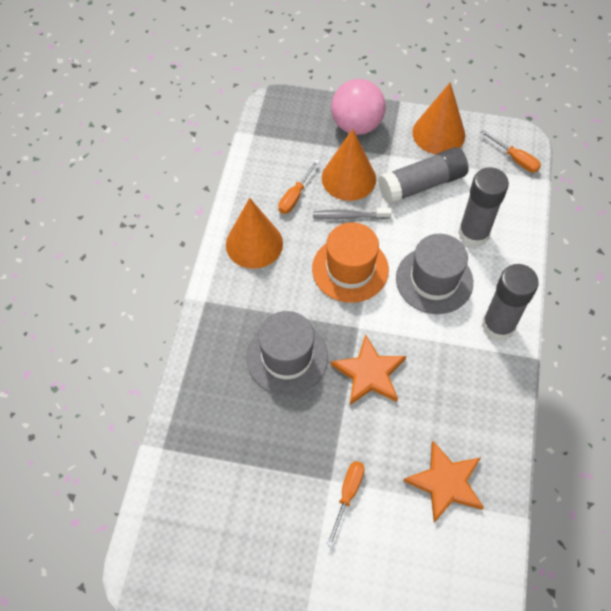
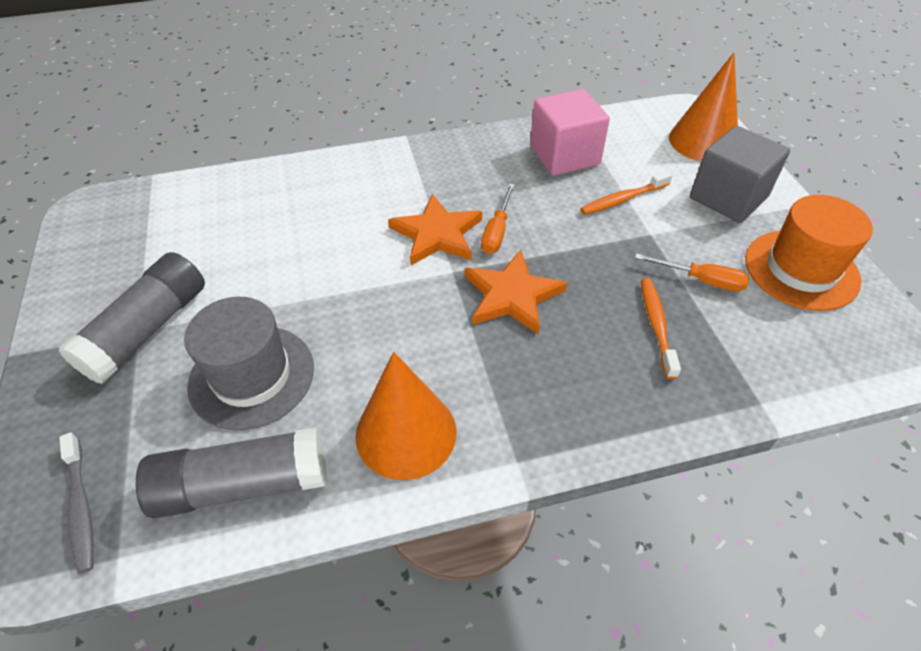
grey cube: 0 -> 1
grey glue stick: 3 -> 2
grey hat: 2 -> 1
orange cone: 3 -> 2
orange screwdriver: 3 -> 2
orange toothbrush: 0 -> 2
pink ball: 1 -> 0
pink cube: 0 -> 1

